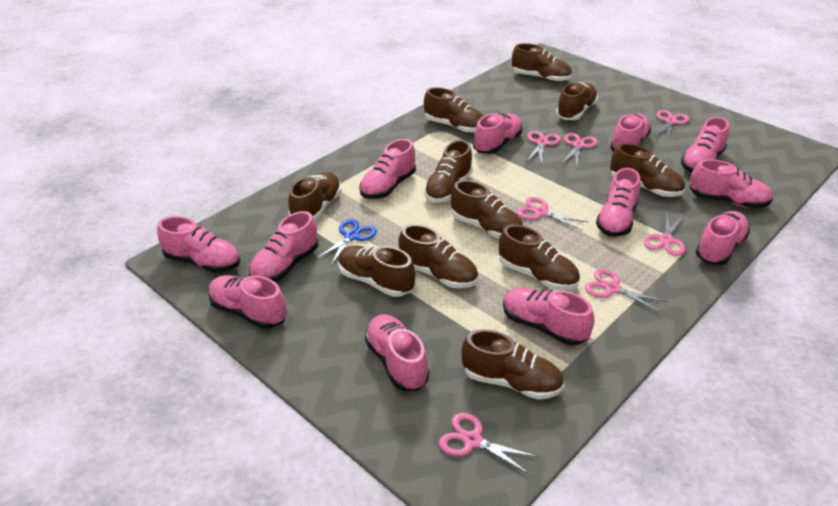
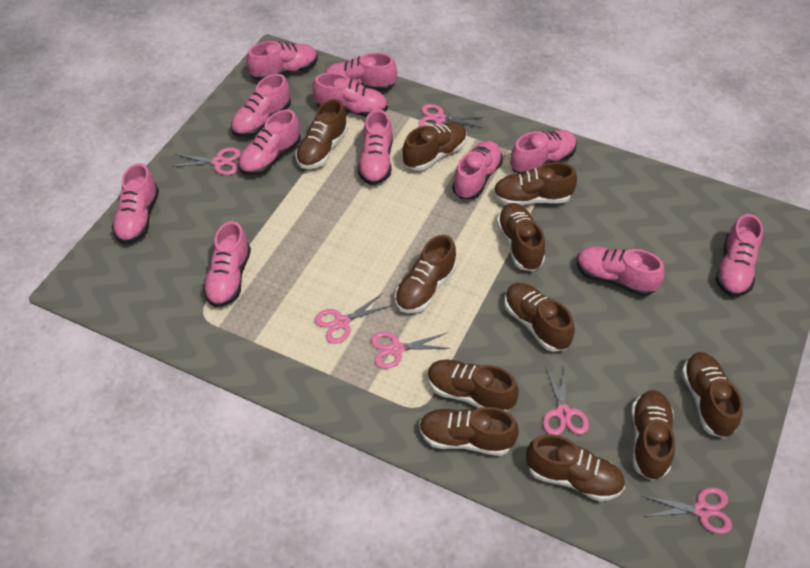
blue scissors: 1 -> 0
pink scissors: 7 -> 6

